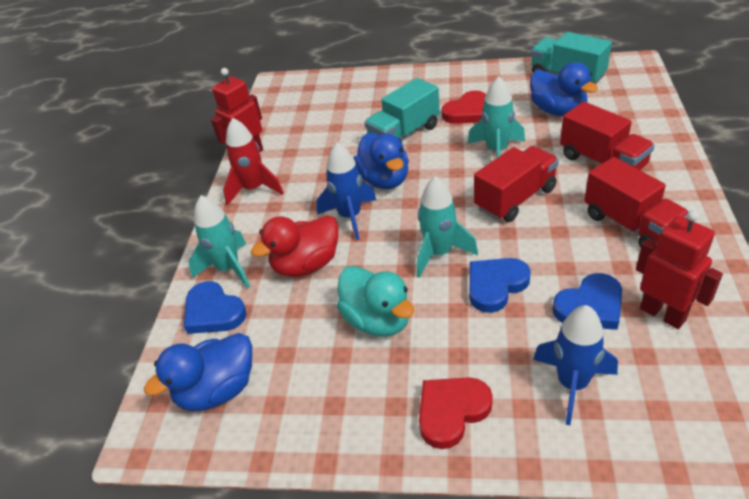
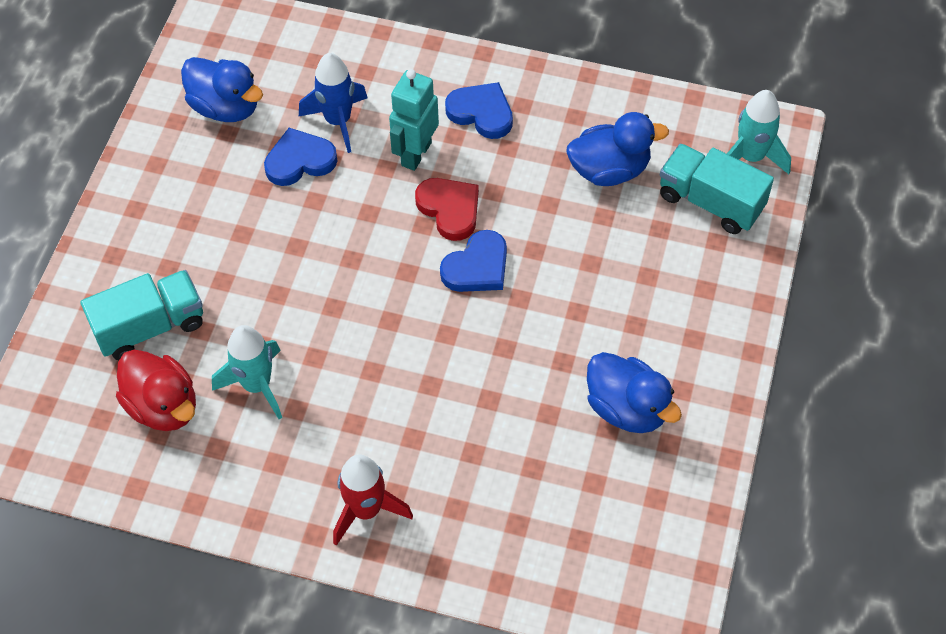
blue rocket: 2 -> 1
red heart: 2 -> 1
red robot: 2 -> 0
red truck: 3 -> 0
turquoise duck: 1 -> 0
turquoise robot: 0 -> 1
turquoise rocket: 3 -> 2

